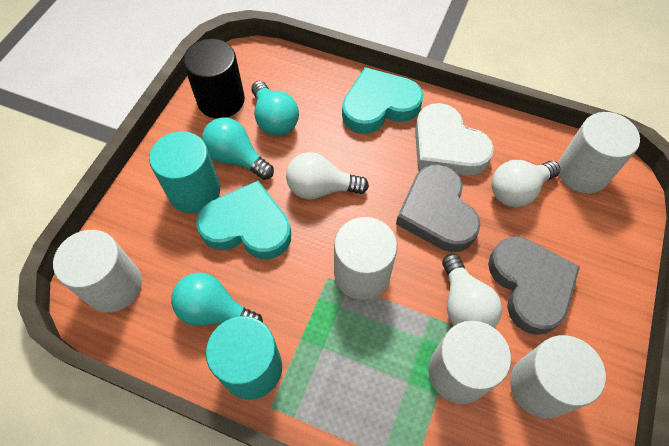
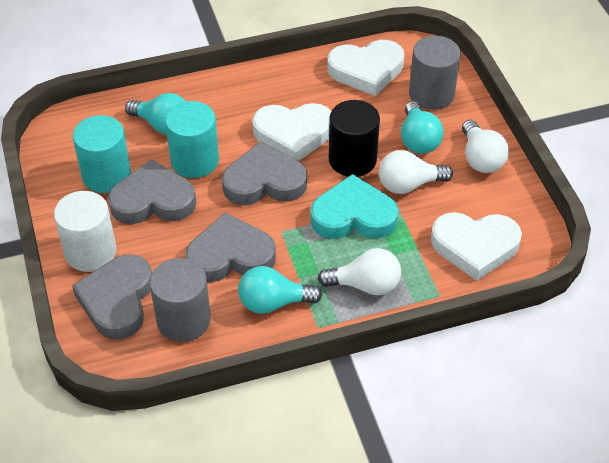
grey cylinder: 0 -> 2
grey heart: 2 -> 4
turquoise heart: 2 -> 1
white cylinder: 5 -> 1
white heart: 1 -> 3

